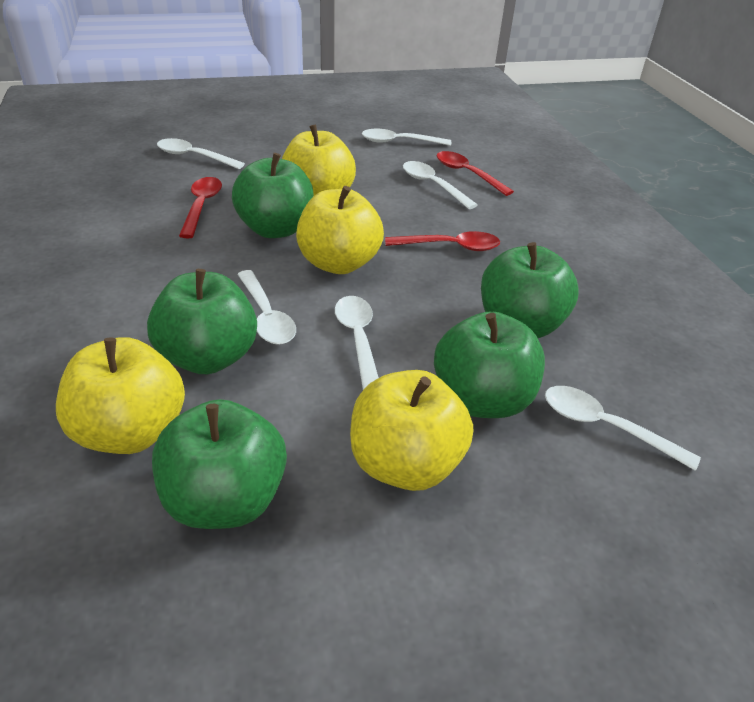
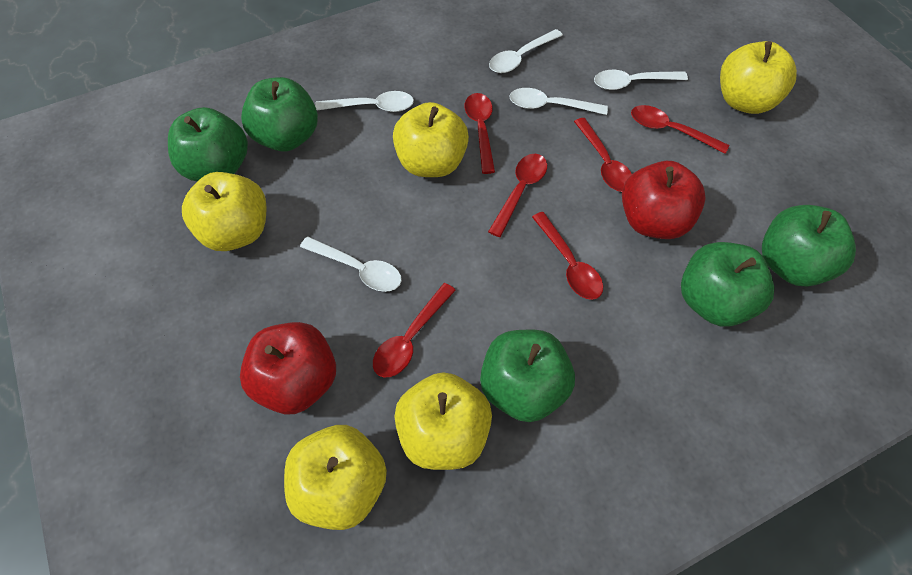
red apple: 0 -> 2
red spoon: 3 -> 6
white spoon: 6 -> 5
yellow apple: 4 -> 5

